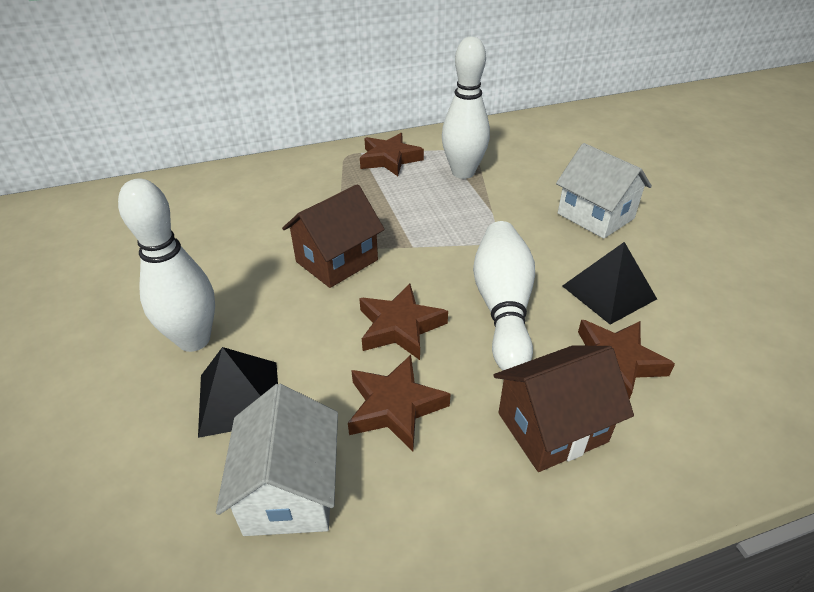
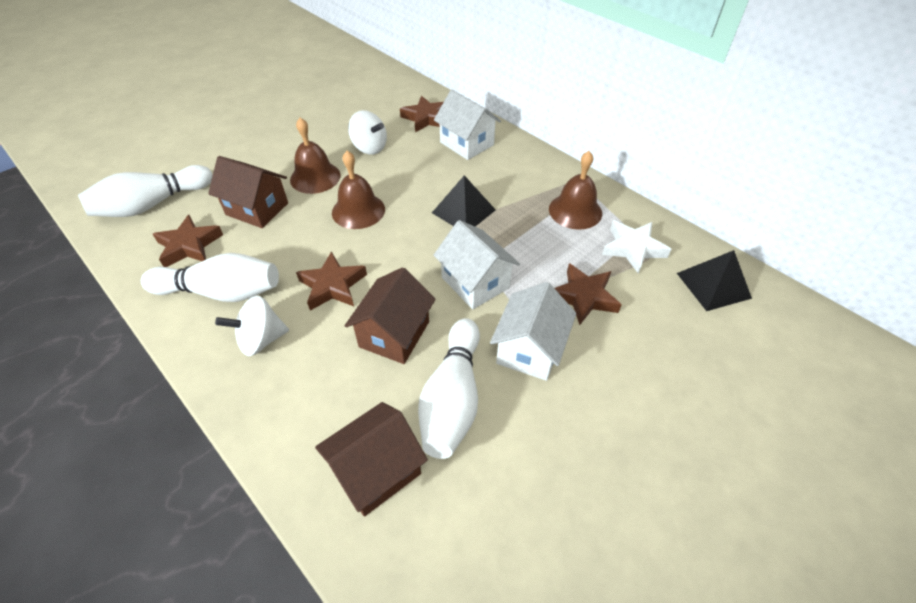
brown bell: 0 -> 3
brown house: 2 -> 3
white house: 2 -> 3
white spinning top: 0 -> 2
white star: 0 -> 1

